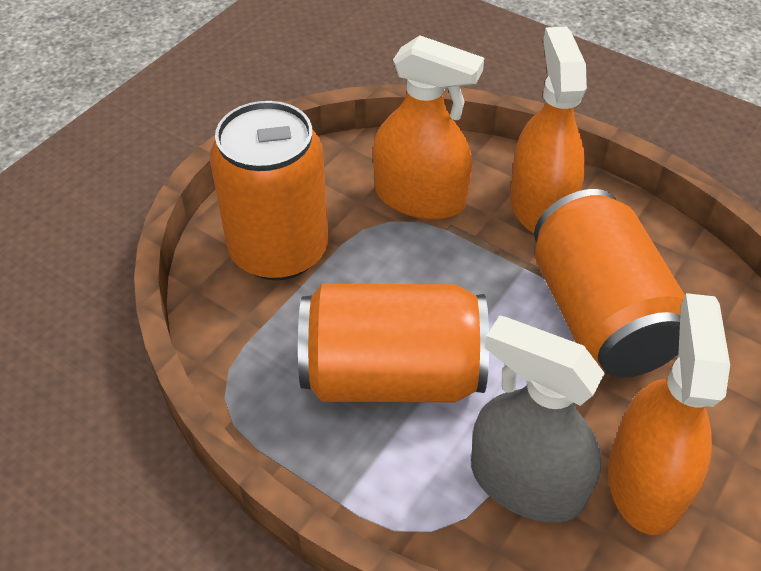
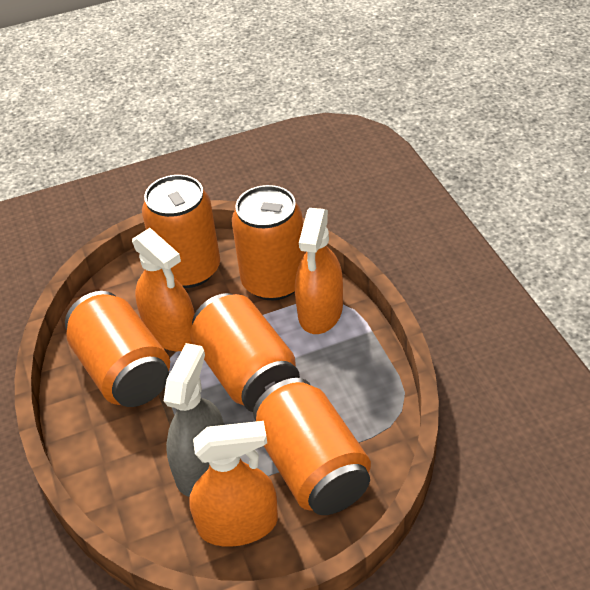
orange can: 3 -> 5

